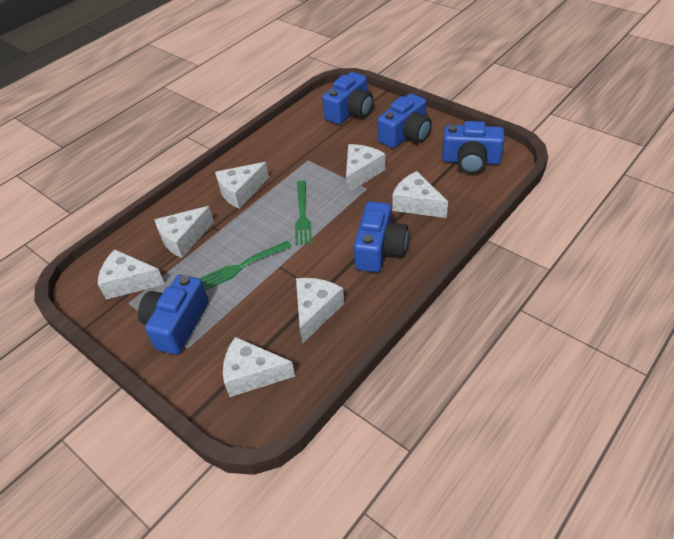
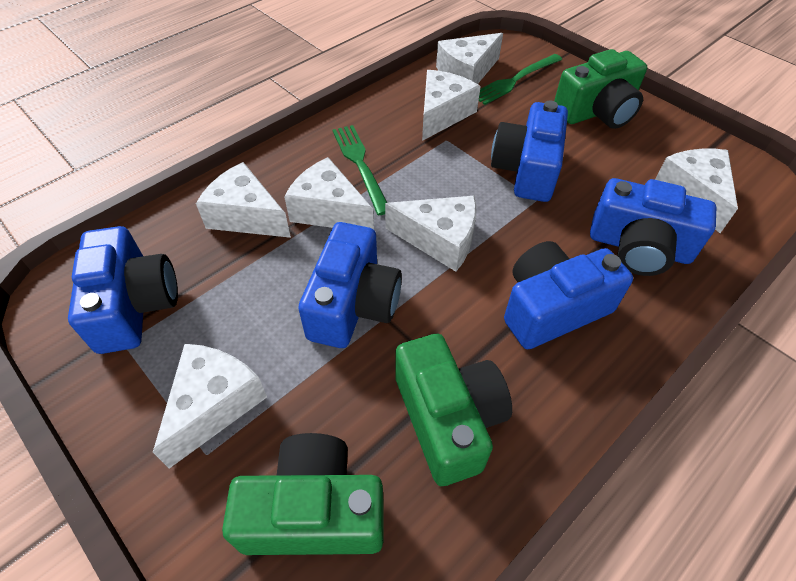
green camera: 0 -> 3

